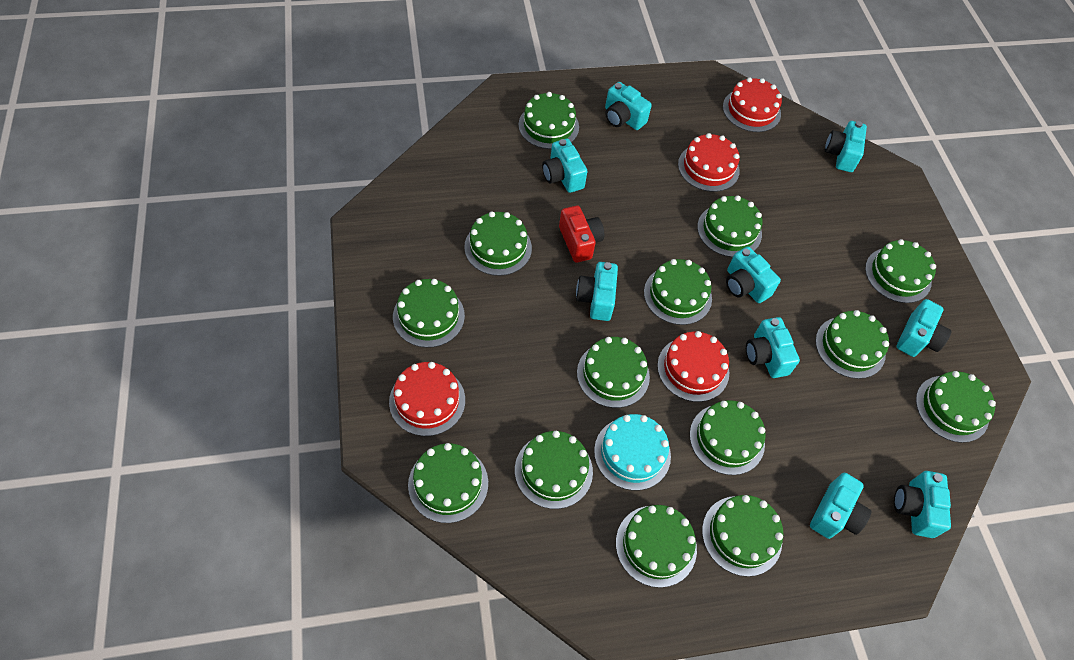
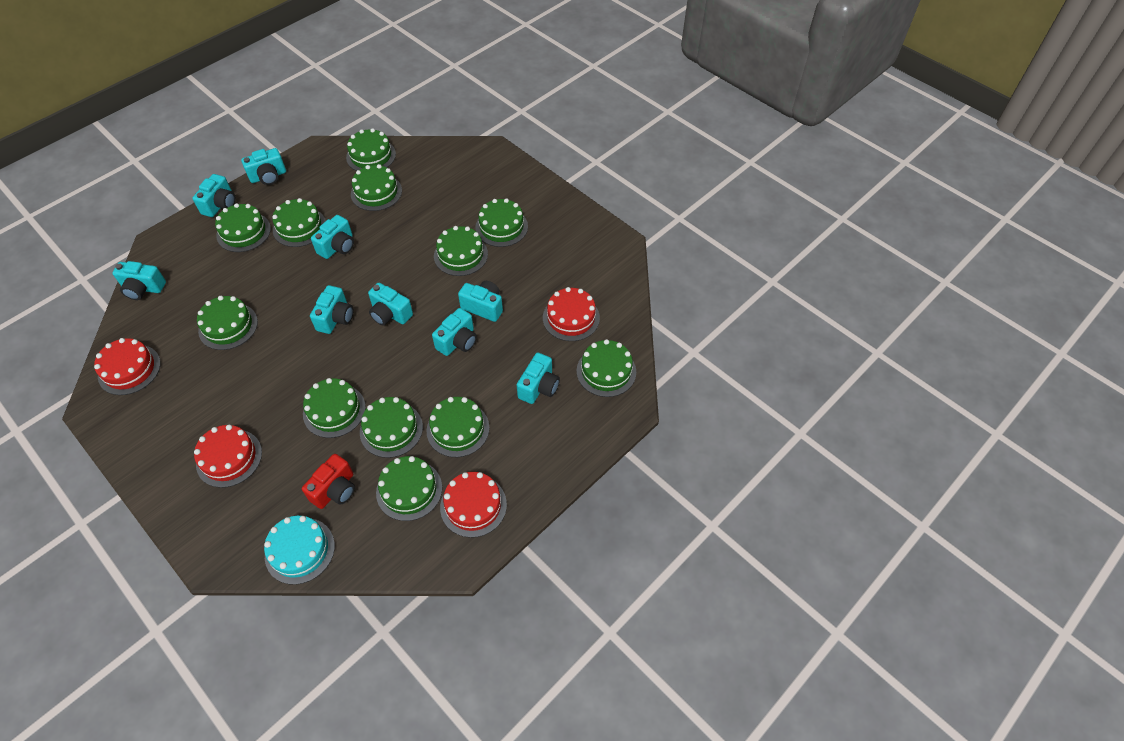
green cake: 14 -> 12

